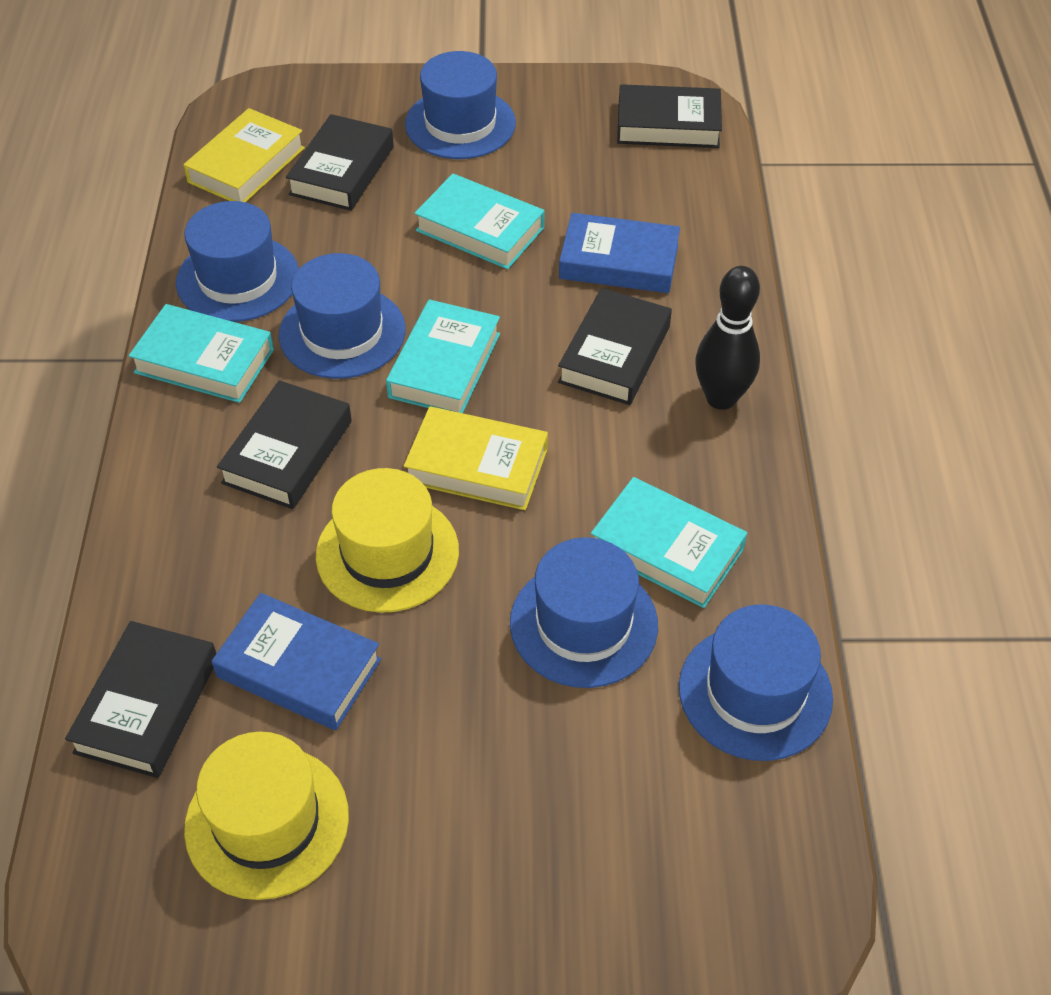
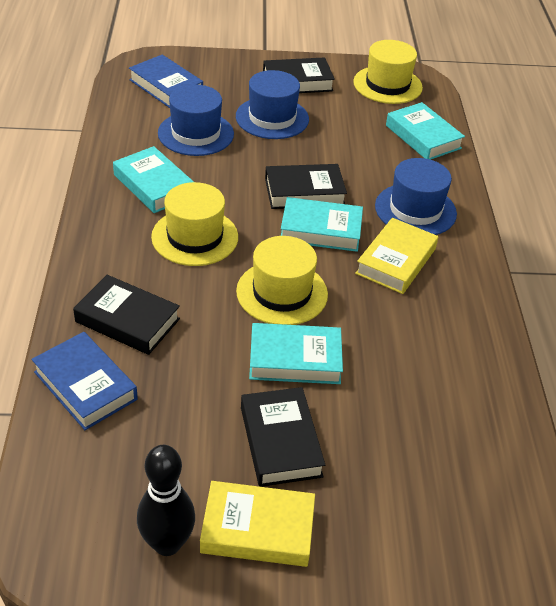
black book: 5 -> 4
blue hat: 5 -> 3
yellow hat: 2 -> 3

